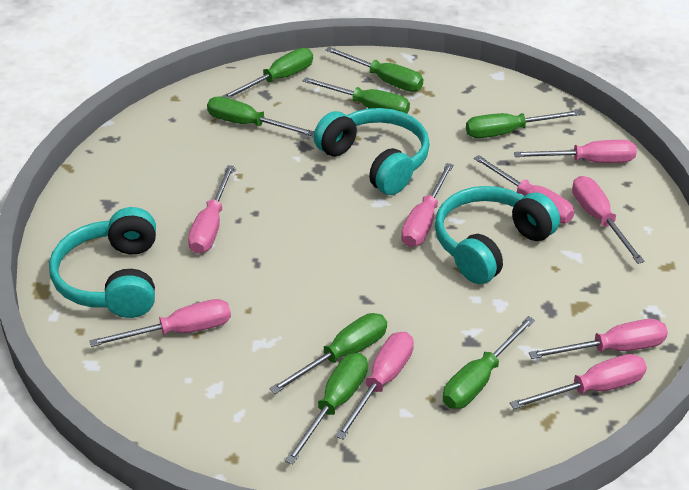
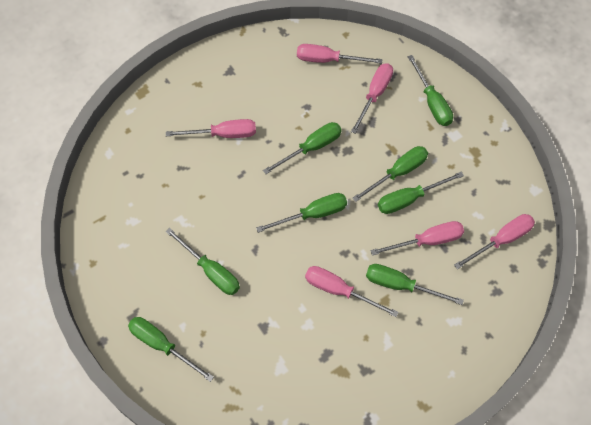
pink screwdriver: 9 -> 6
turquoise headphones: 3 -> 0

